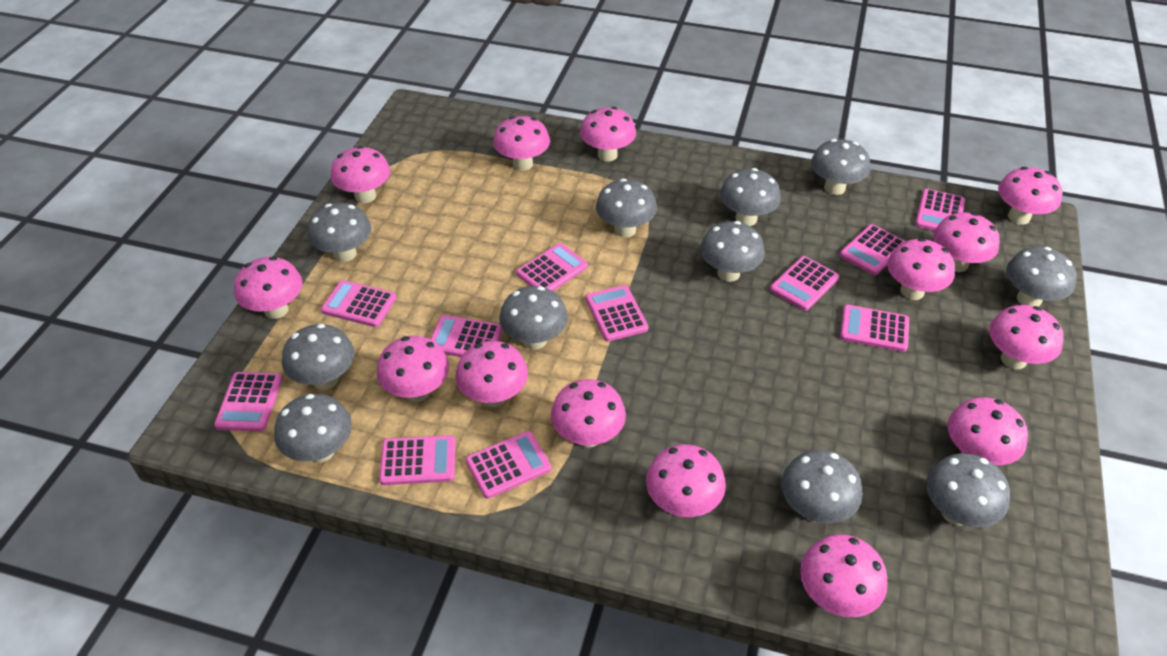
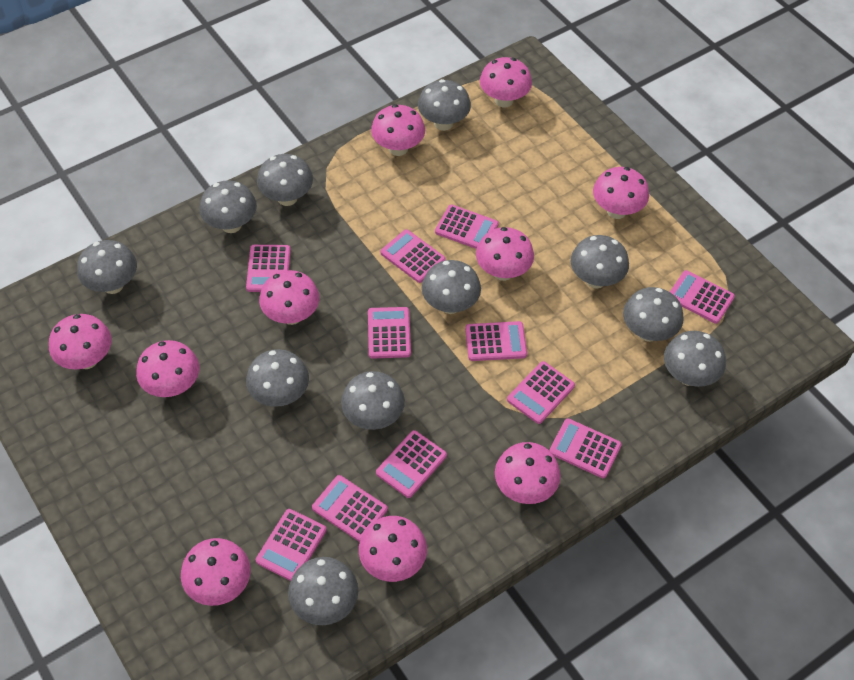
pink mushroom: 14 -> 10

